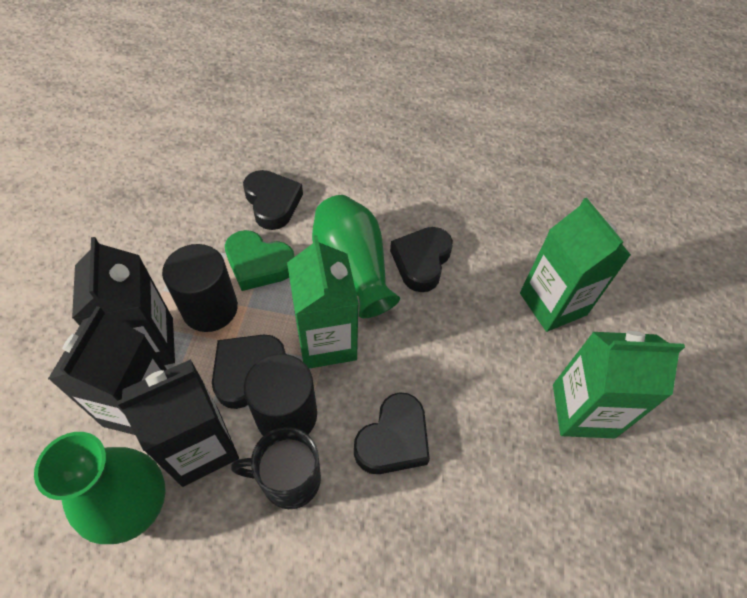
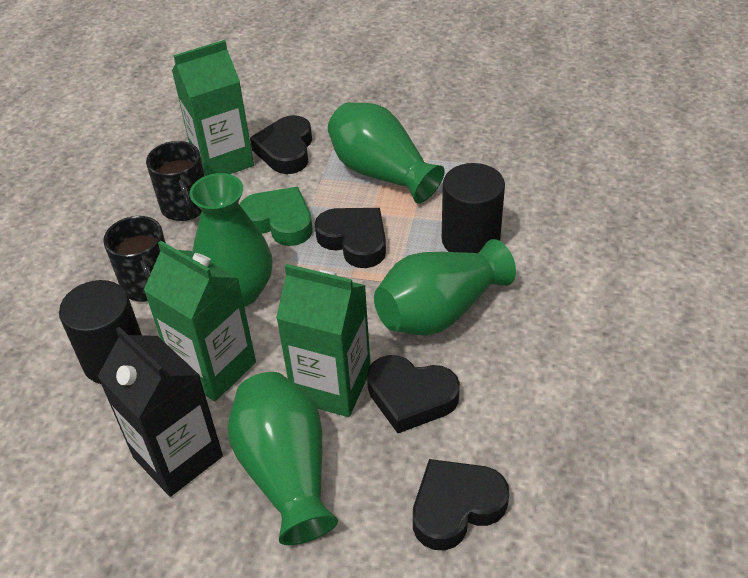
black carton: 3 -> 1
black mug: 1 -> 2
green vase: 2 -> 4

